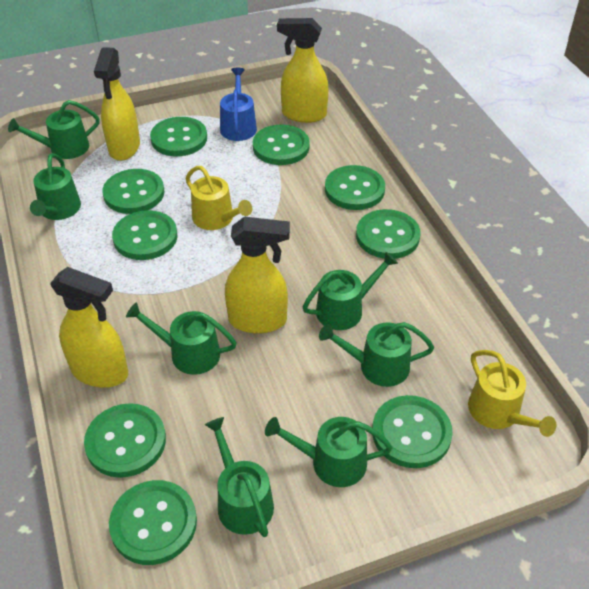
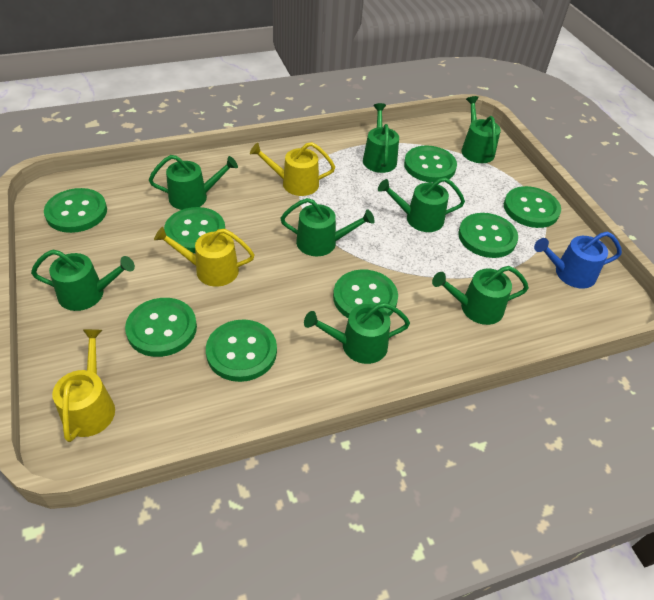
green button: 9 -> 8
green watering can: 7 -> 8
yellow spray bottle: 4 -> 0
yellow watering can: 2 -> 3

